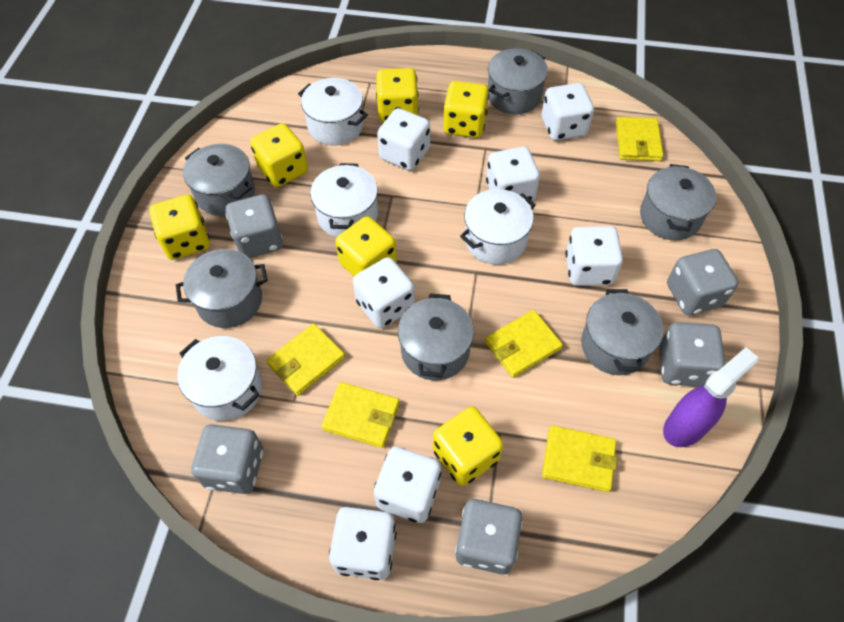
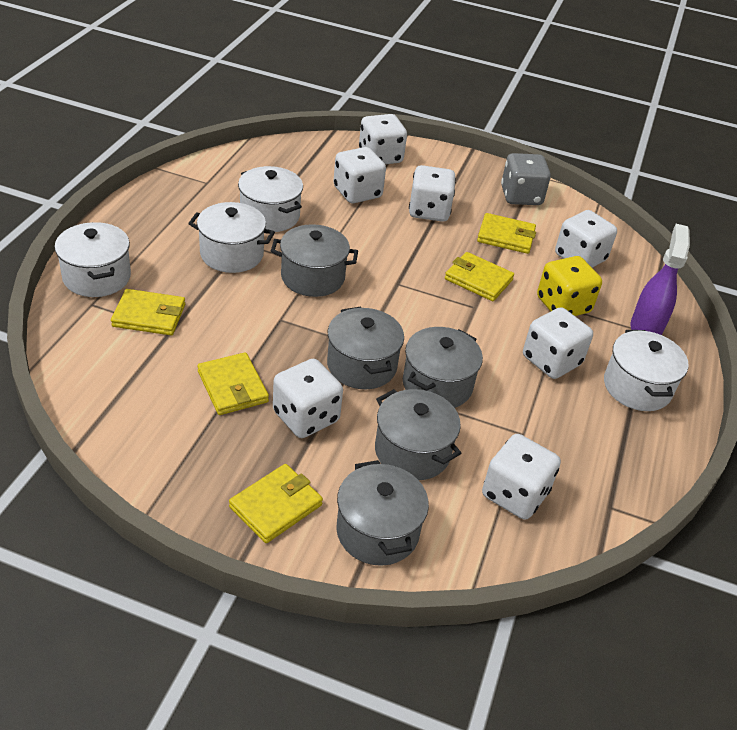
grey dice: 5 -> 1
grey pot: 6 -> 5
yellow dice: 6 -> 1

